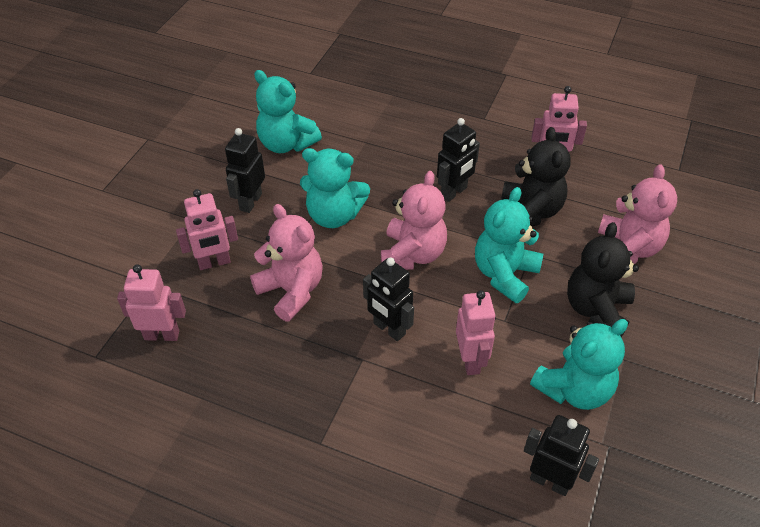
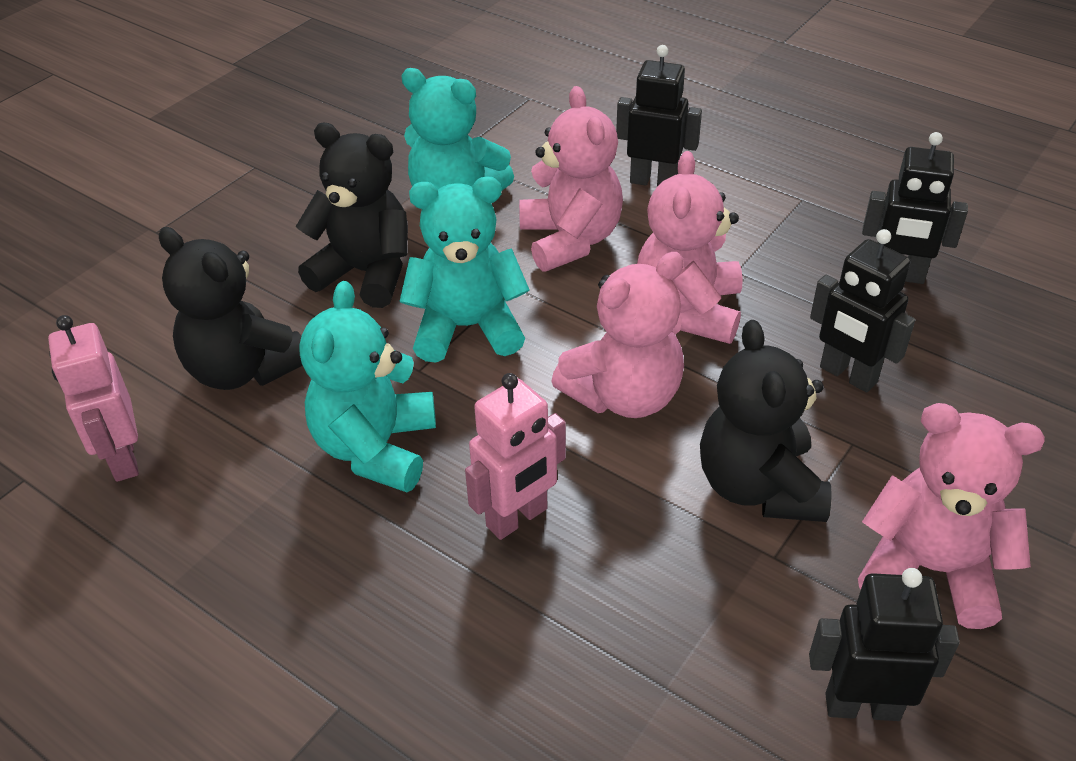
black teddy bear: 2 -> 3
pink robot: 4 -> 2
pink teddy bear: 3 -> 4
turquoise teddy bear: 4 -> 3

